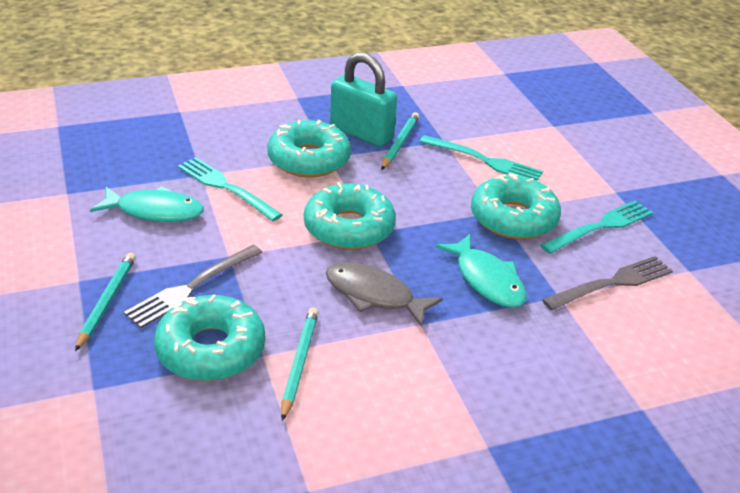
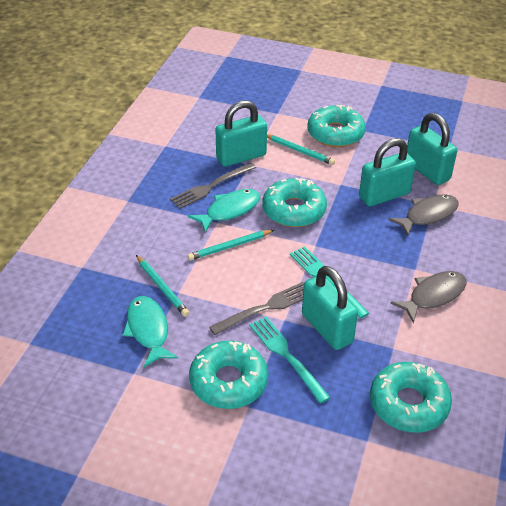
grey fish: 1 -> 2
turquoise fork: 3 -> 2
turquoise padlock: 1 -> 4

